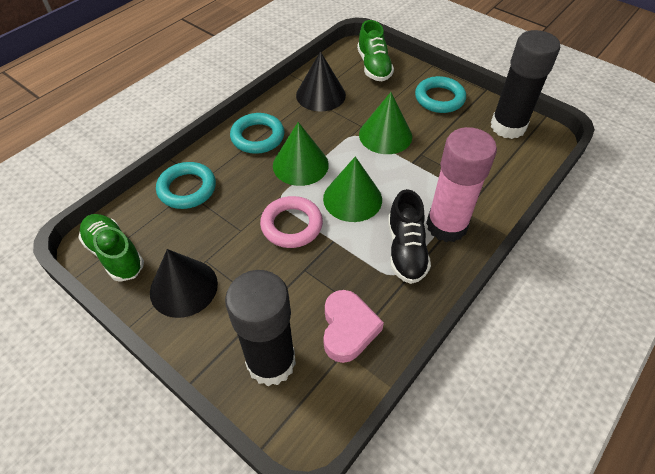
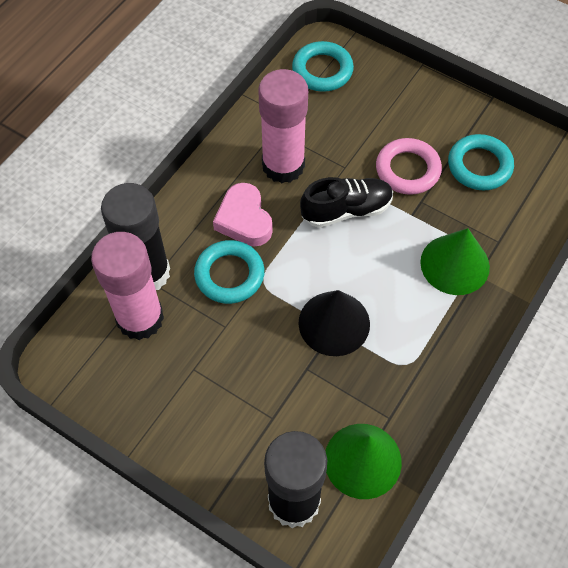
black cone: 2 -> 1
green cone: 3 -> 2
green shoe: 2 -> 0
pink glue stick: 1 -> 2

